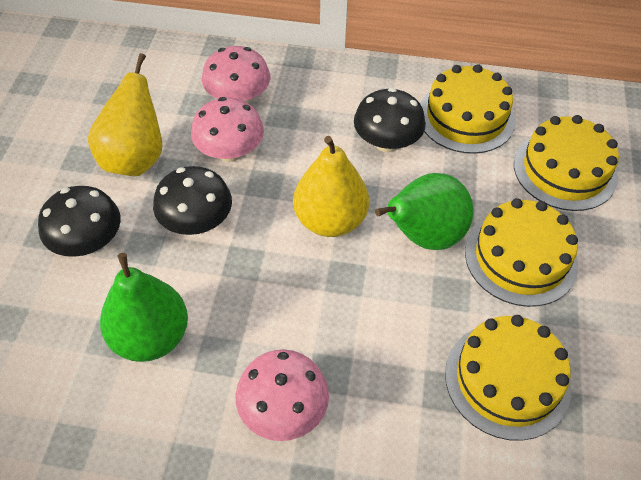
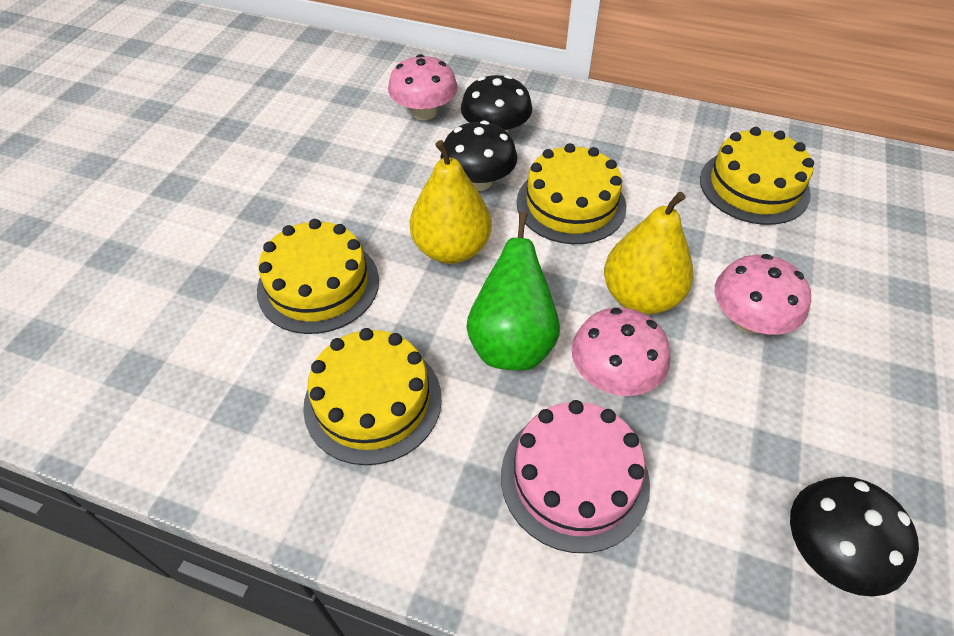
green pear: 2 -> 1
pink cake: 0 -> 1

